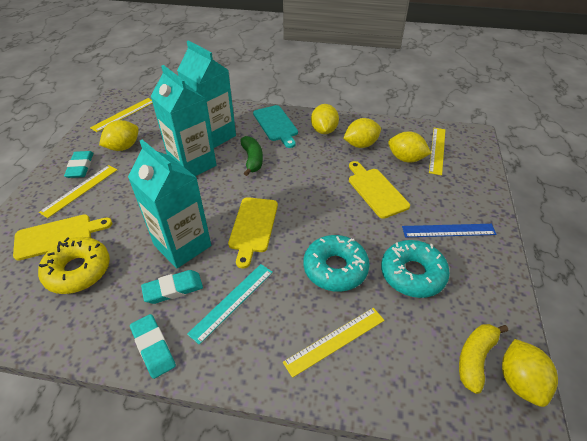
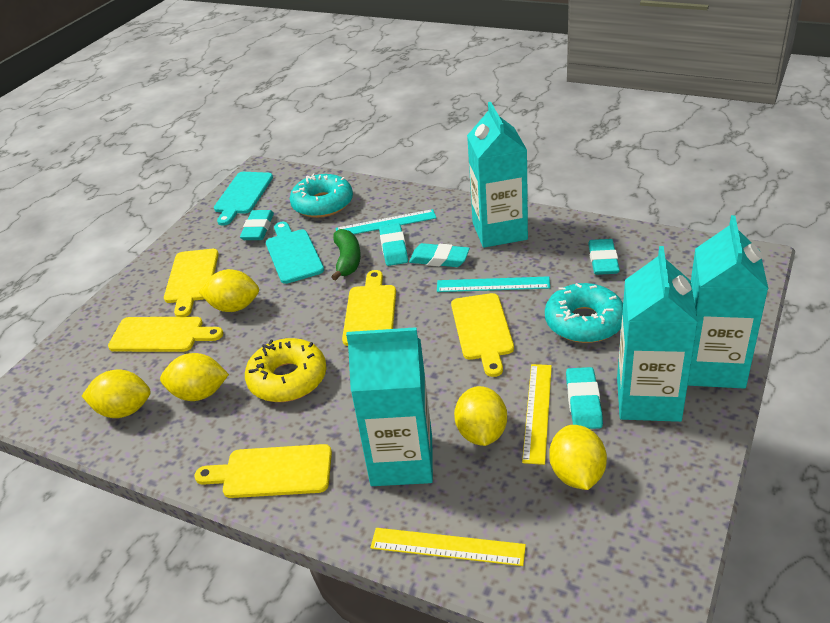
blue ruler: 1 -> 0
turquoise carton: 3 -> 4
turquoise cutting board: 1 -> 2
turquoise eraser: 3 -> 5
turquoise ruler: 1 -> 2
yellow banana: 1 -> 0
yellow cutting board: 3 -> 5
yellow ruler: 4 -> 2

